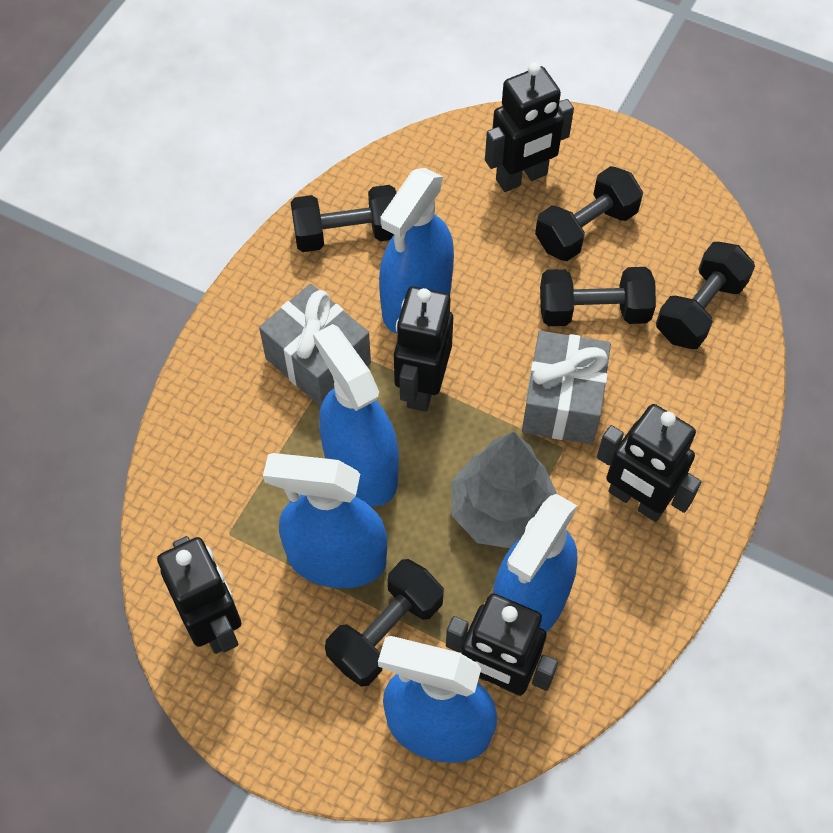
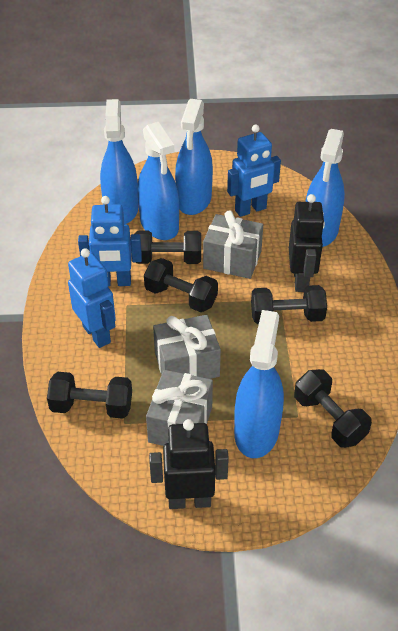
black robot: 5 -> 2
blue robot: 0 -> 3
grey gift: 2 -> 3
grey tree: 1 -> 0

